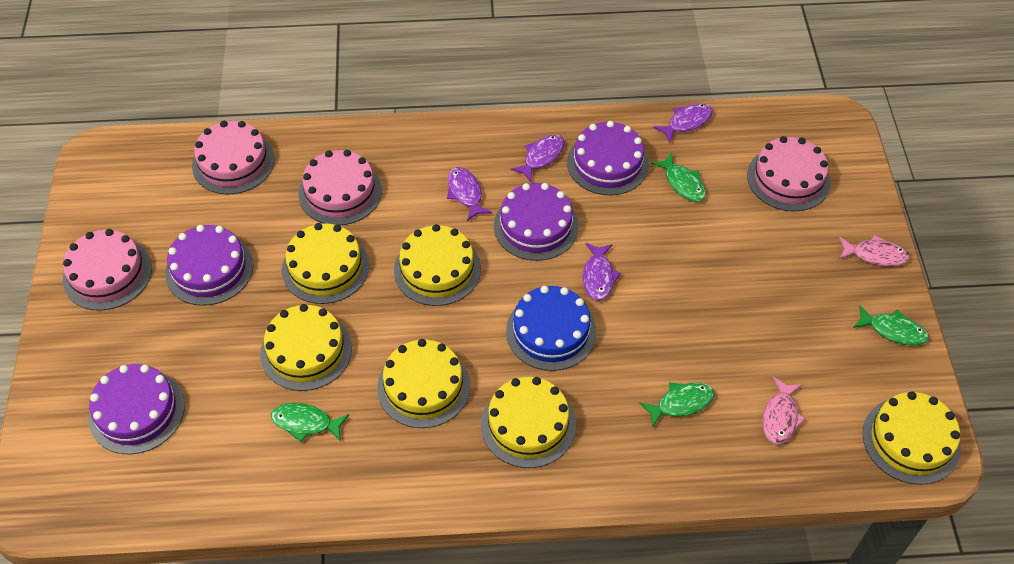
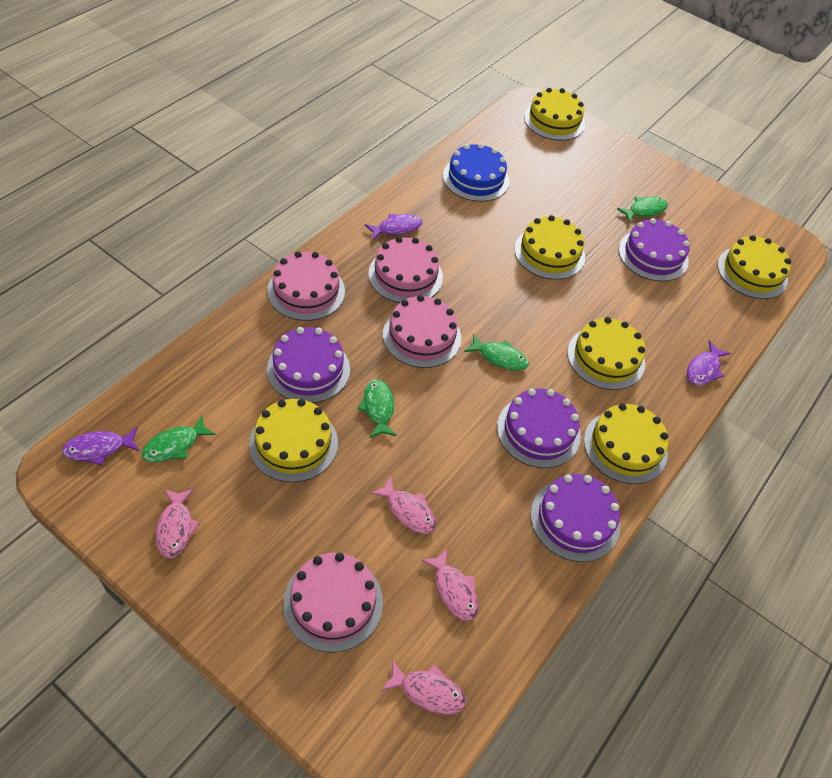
pink fish: 2 -> 4
purple fish: 4 -> 3

